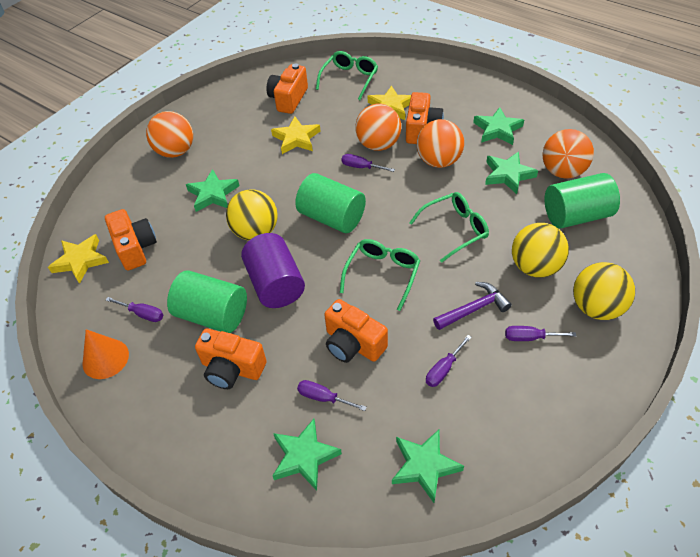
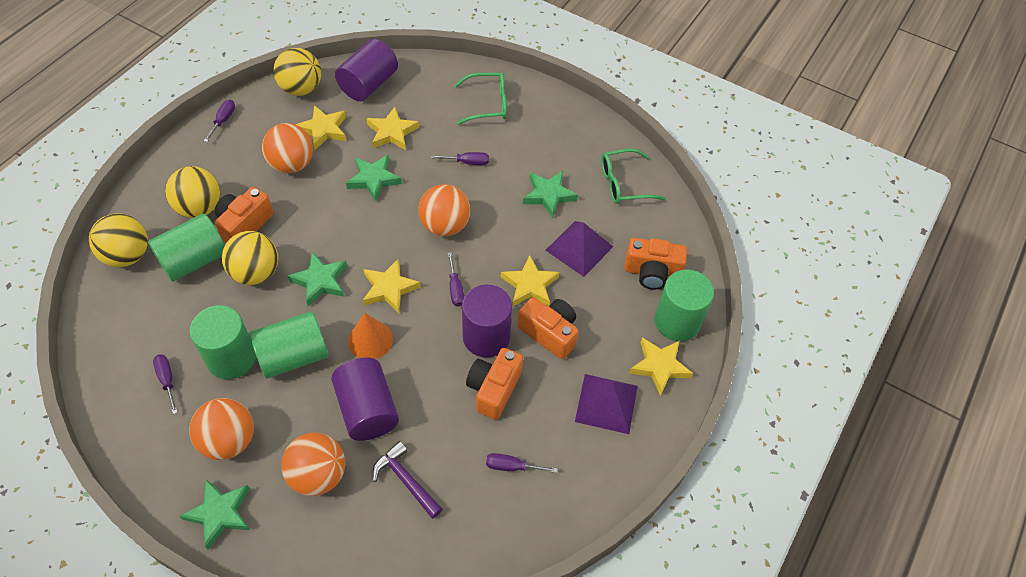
green cylinder: 3 -> 4
green glasses: 3 -> 2
green star: 5 -> 4
orange camera: 5 -> 4
purple cylinder: 1 -> 3
purple pyramid: 0 -> 2
yellow ball: 3 -> 4
yellow star: 3 -> 5

